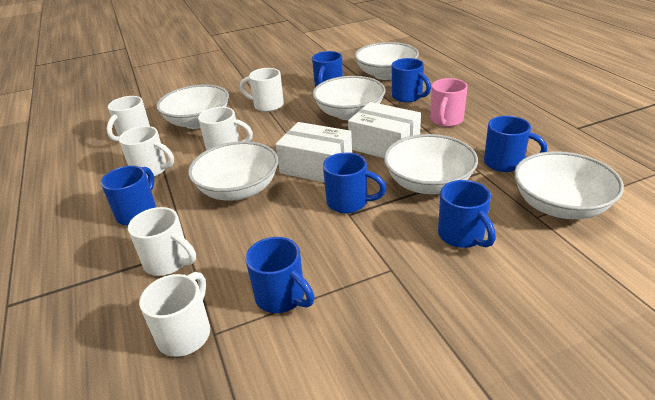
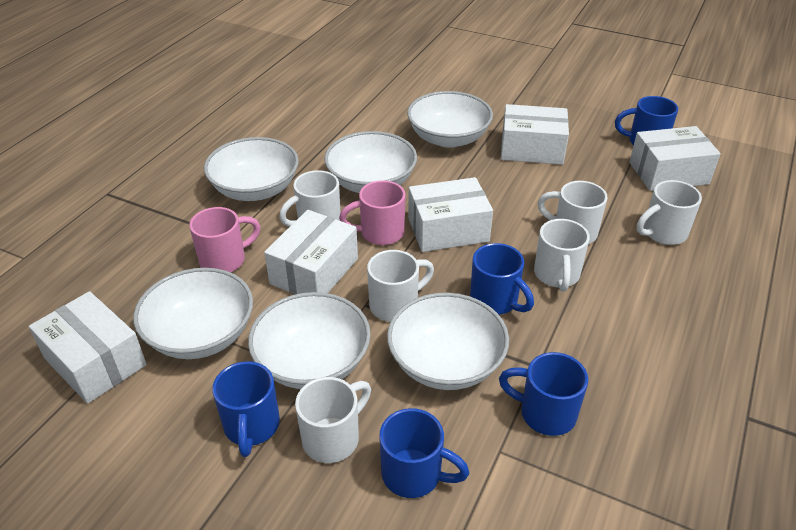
blue mug: 7 -> 5
pink mug: 1 -> 2
white box: 2 -> 5

